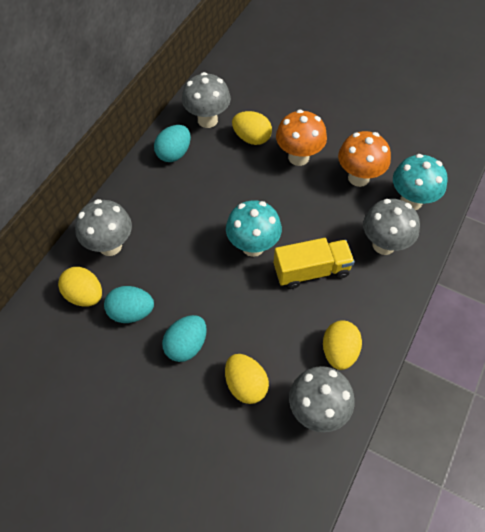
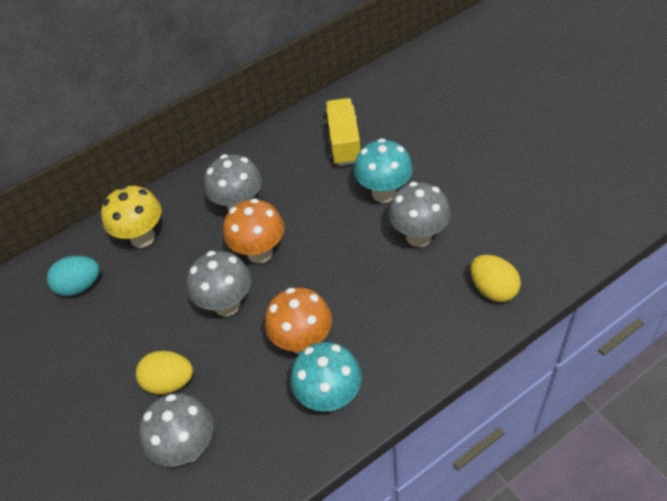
turquoise egg: 3 -> 1
yellow egg: 4 -> 2
yellow mushroom: 0 -> 1

